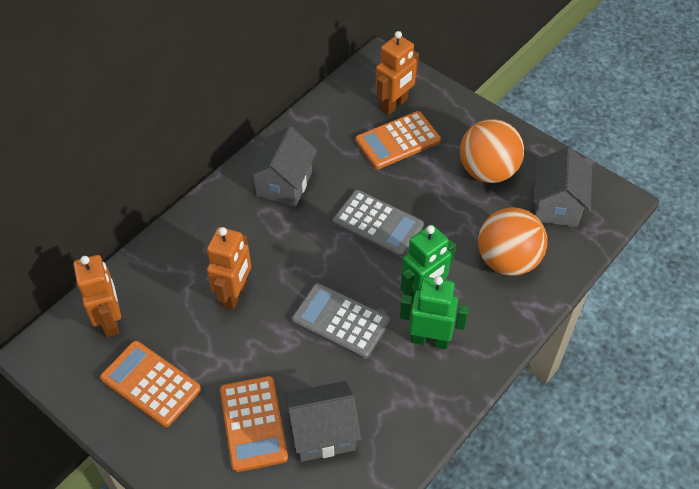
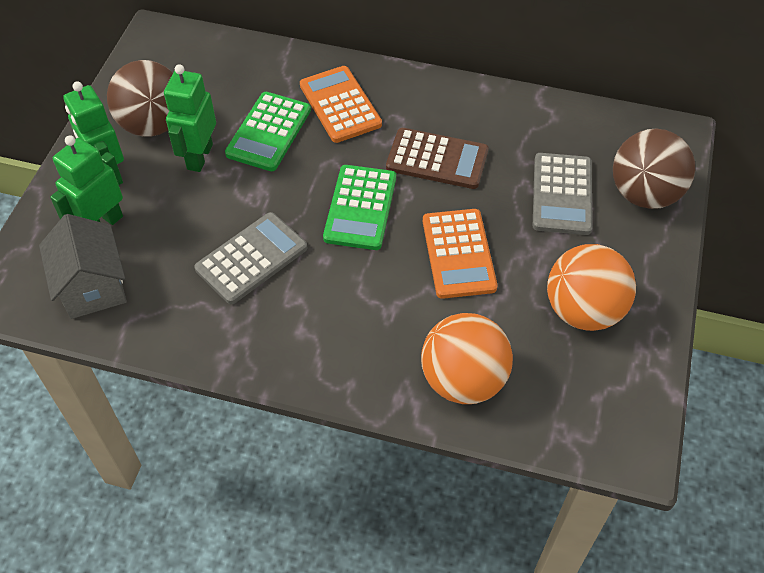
brown ball: 0 -> 2
brown calculator: 0 -> 1
green calculator: 0 -> 2
green robot: 2 -> 3
grey house: 3 -> 1
orange calculator: 3 -> 2
orange robot: 3 -> 0

